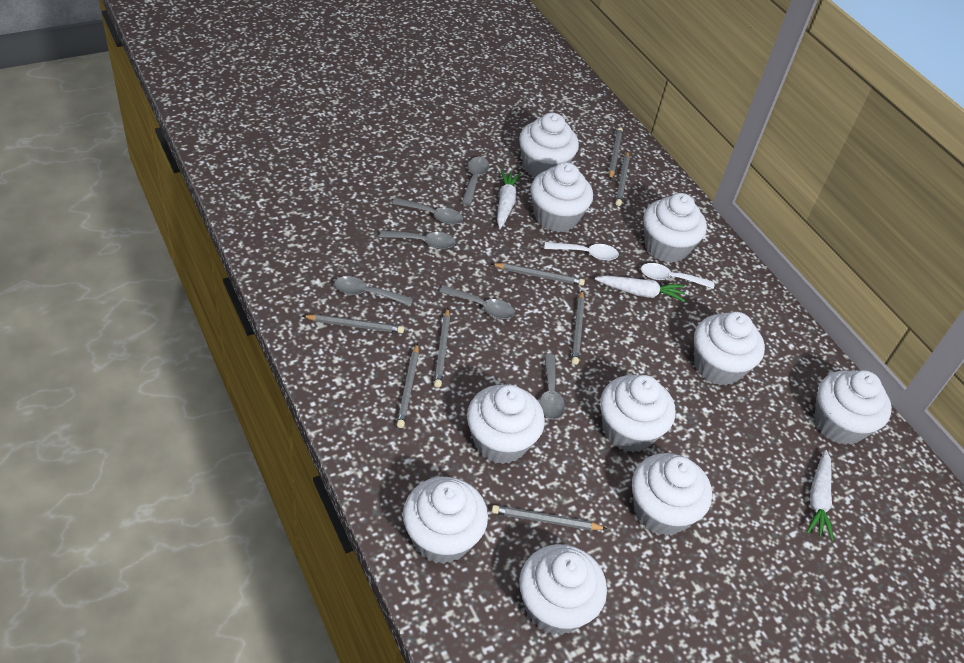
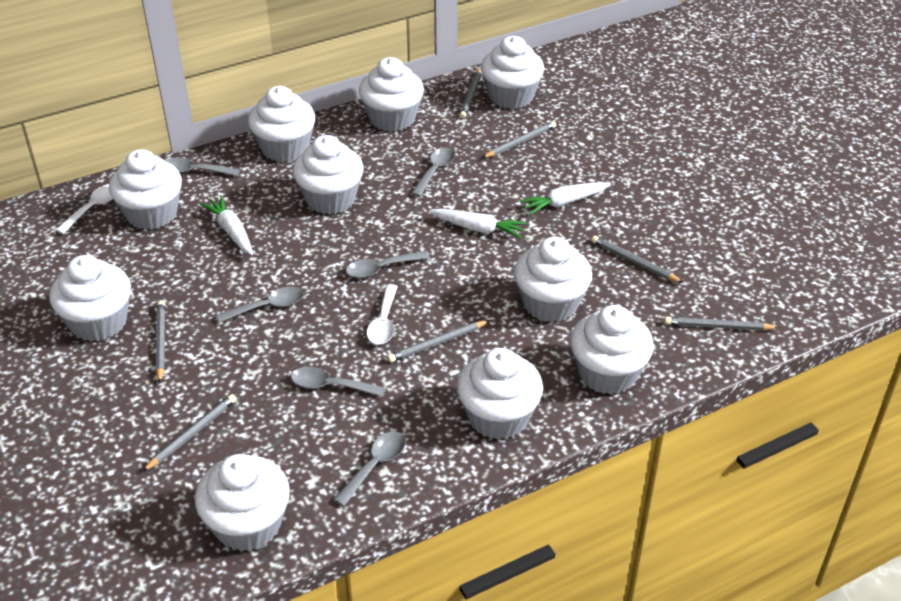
grey pencil: 8 -> 7

